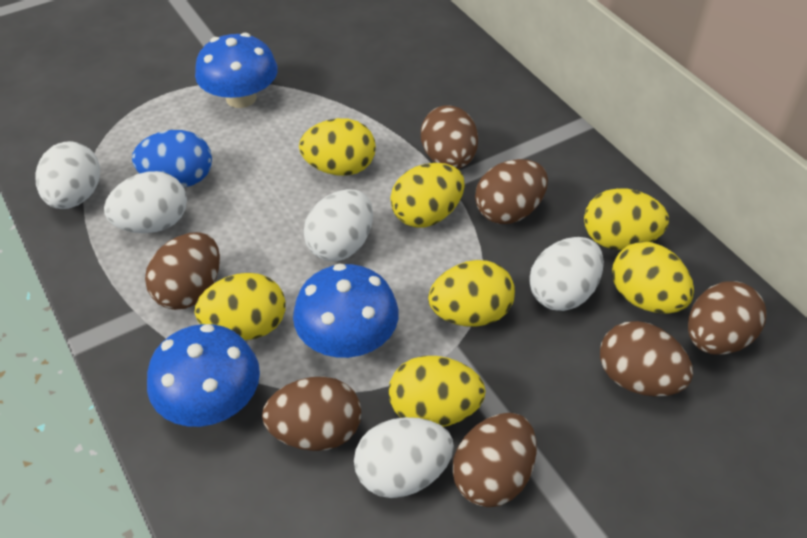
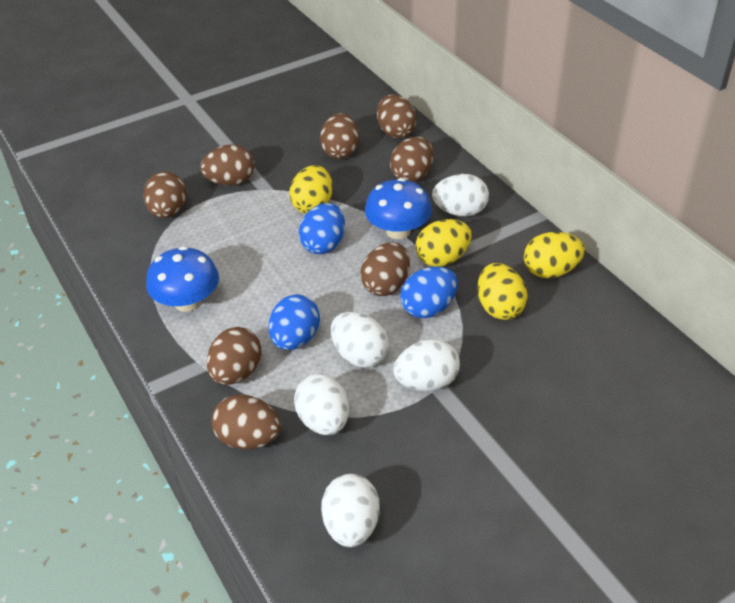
blue egg: 1 -> 3
blue mushroom: 3 -> 2
brown egg: 7 -> 8
yellow egg: 7 -> 4

